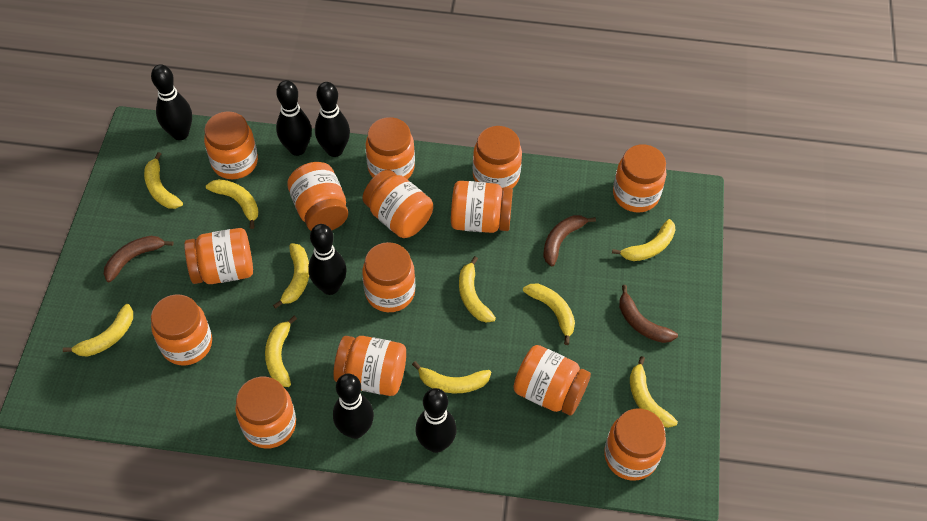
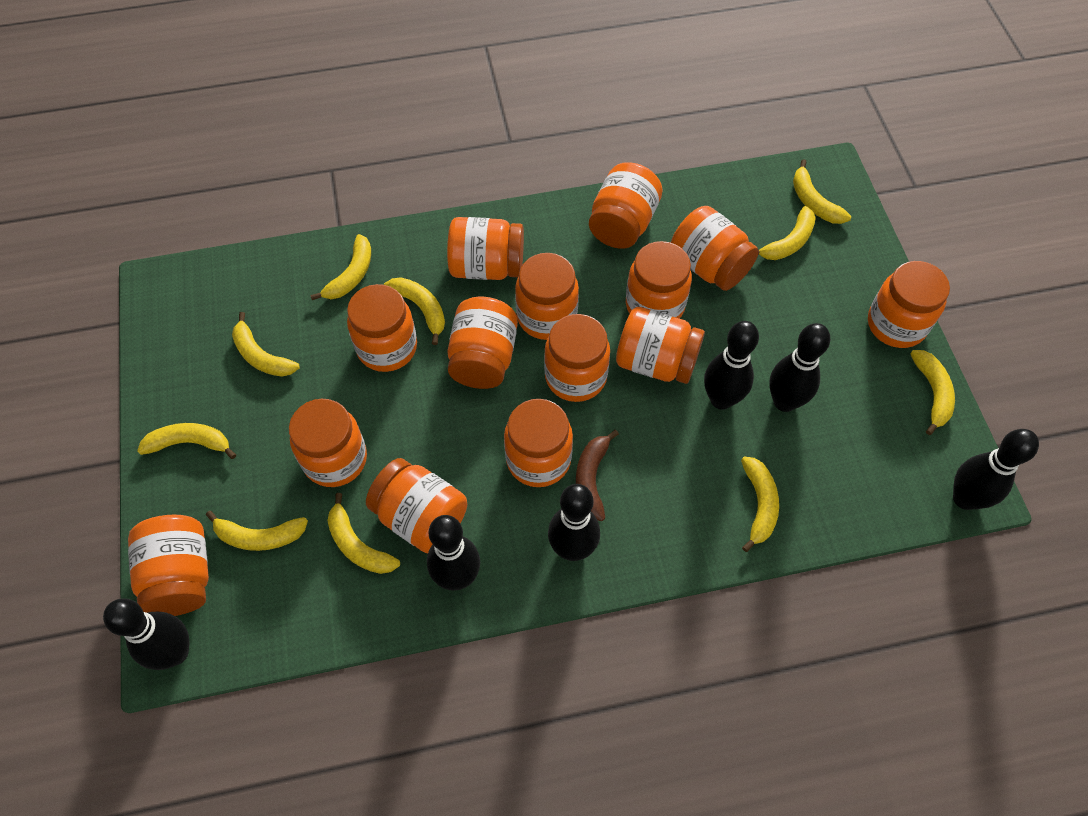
brown banana: 3 -> 1

